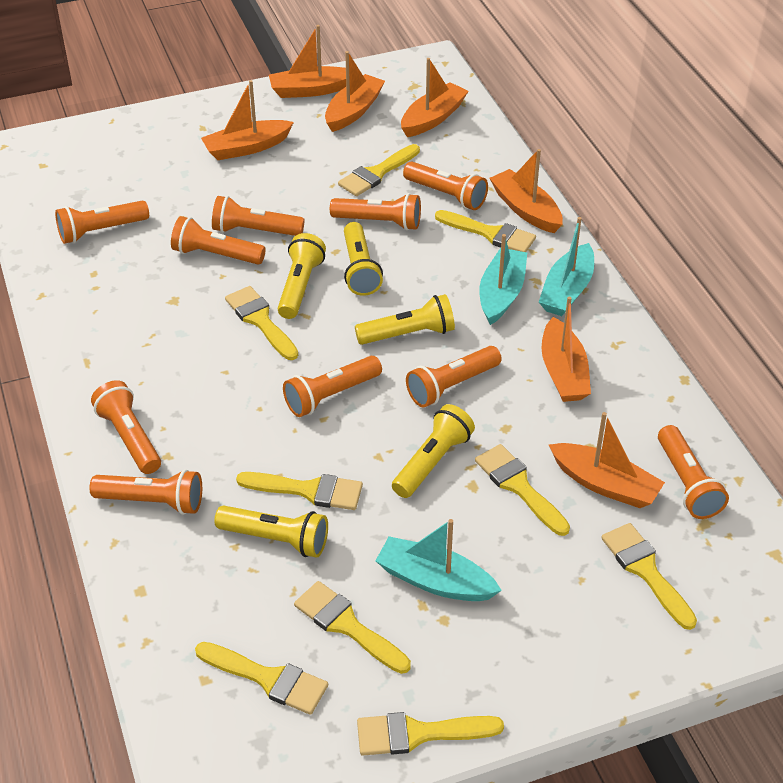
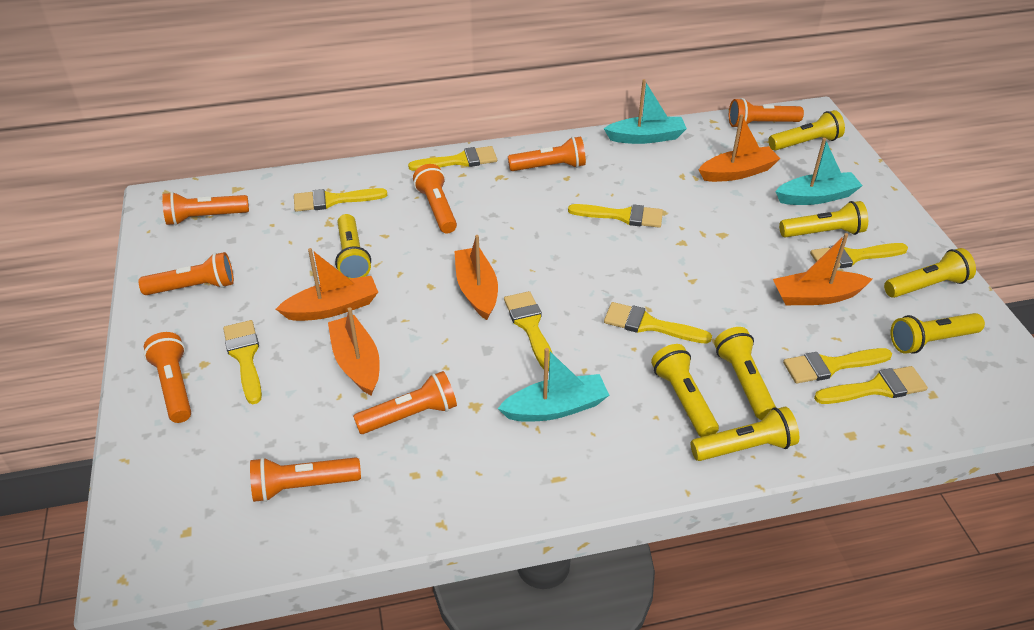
orange boat: 7 -> 5
orange flashlight: 10 -> 8
yellow flashlight: 5 -> 8

